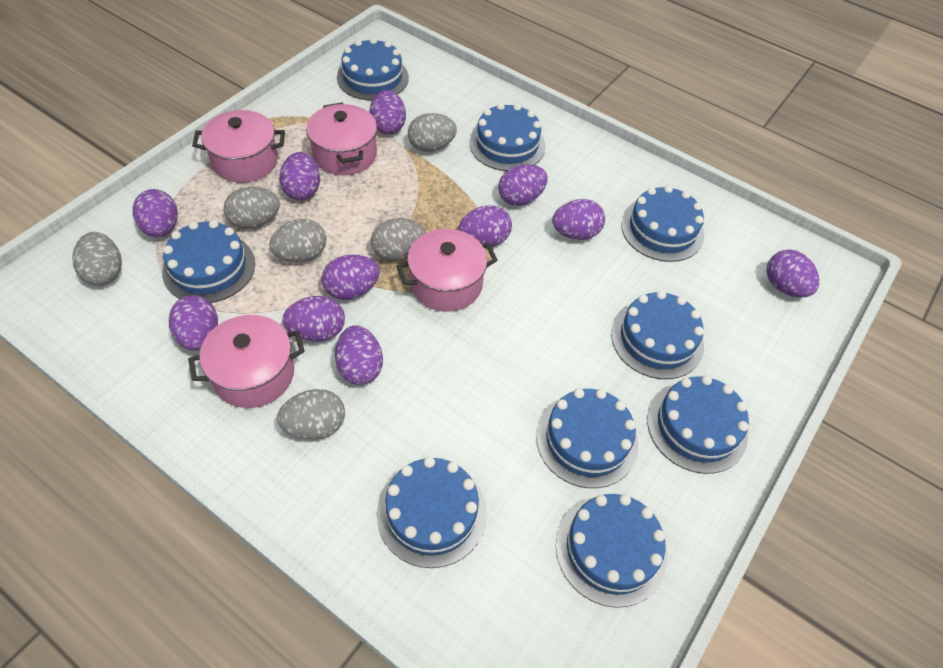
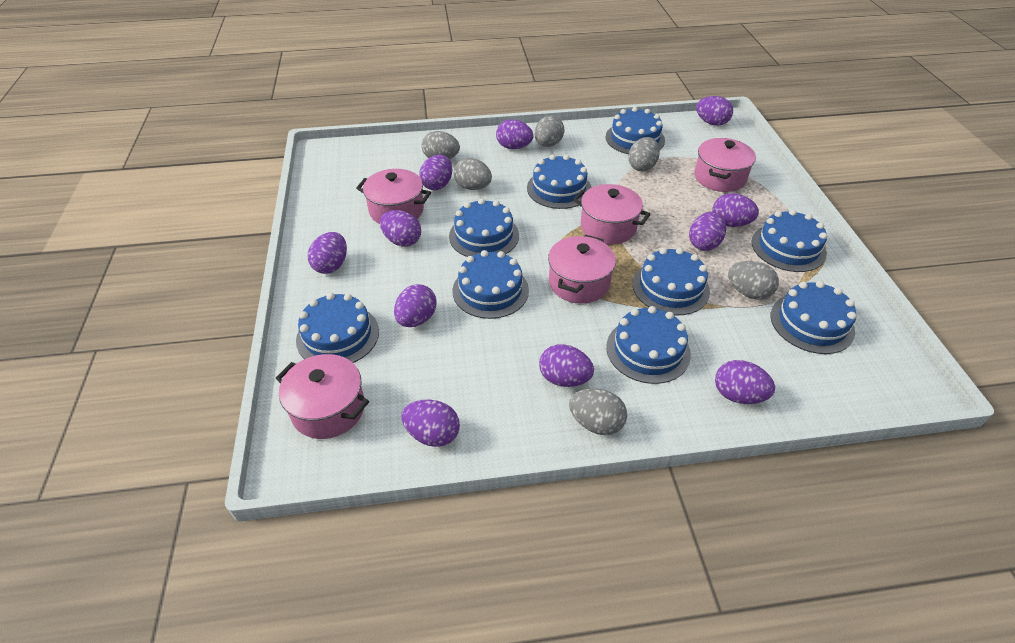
pink pot: 4 -> 5

